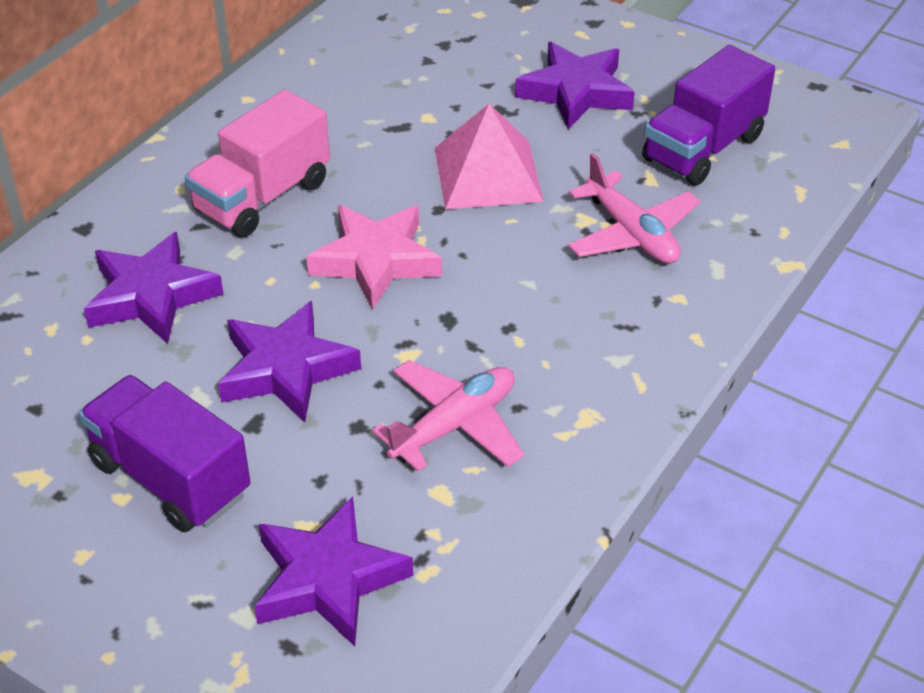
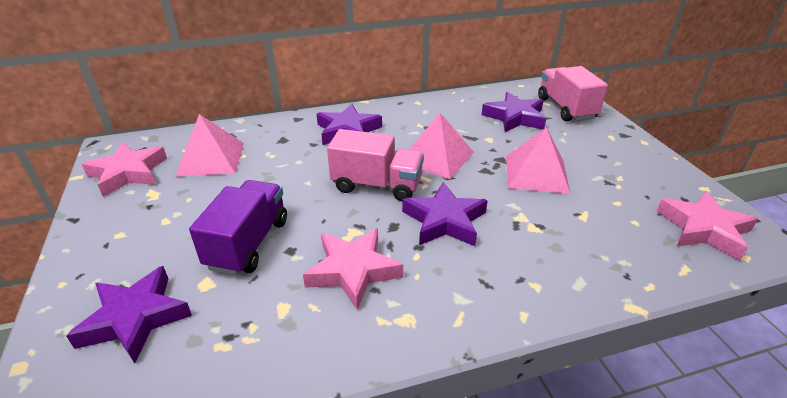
pink plane: 2 -> 0
pink pyramid: 1 -> 3
pink star: 1 -> 3
pink truck: 1 -> 2
purple truck: 2 -> 1

